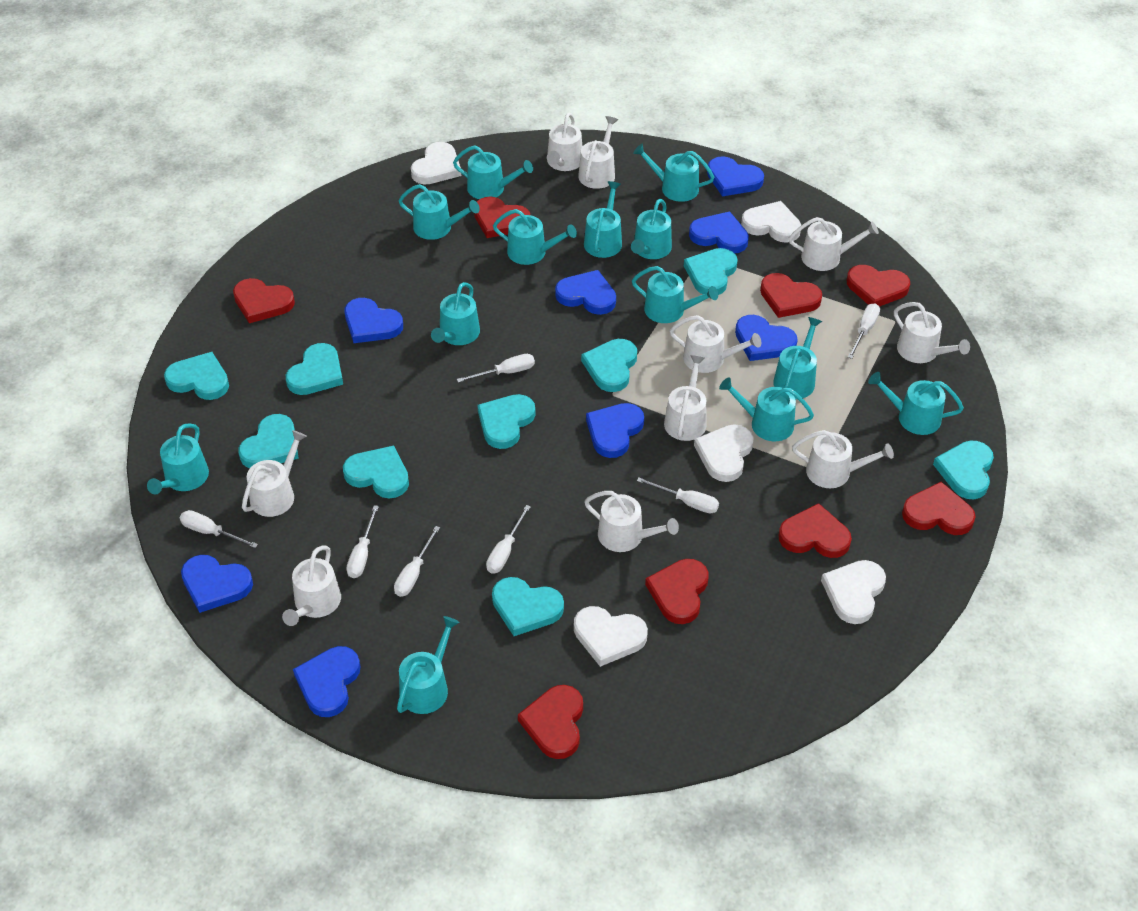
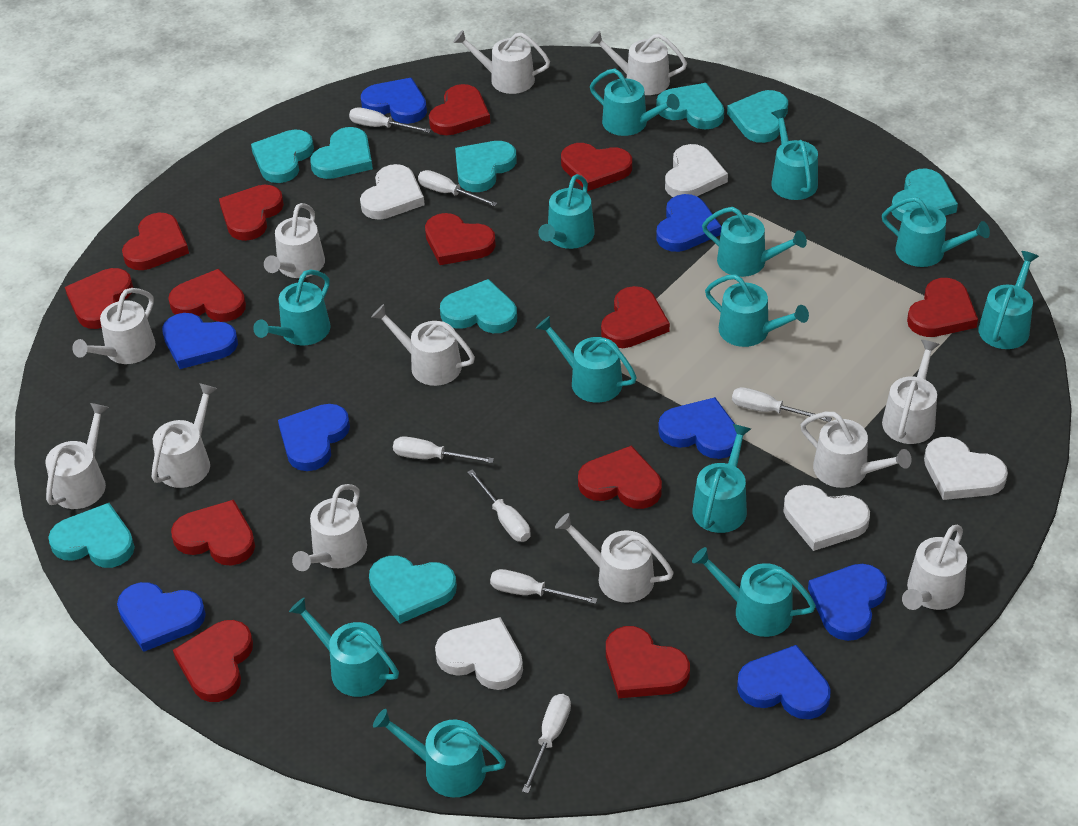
red heart: 8 -> 13
white watering can: 10 -> 12

